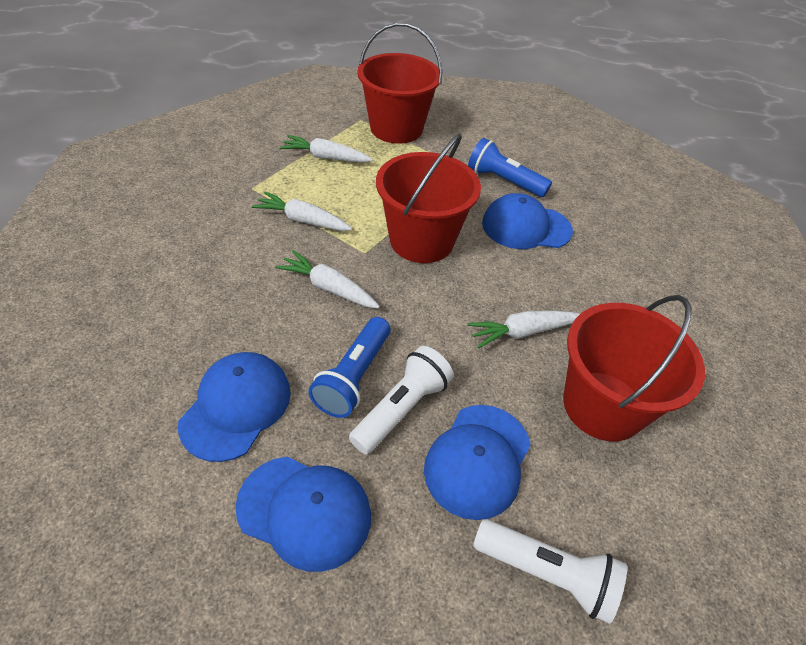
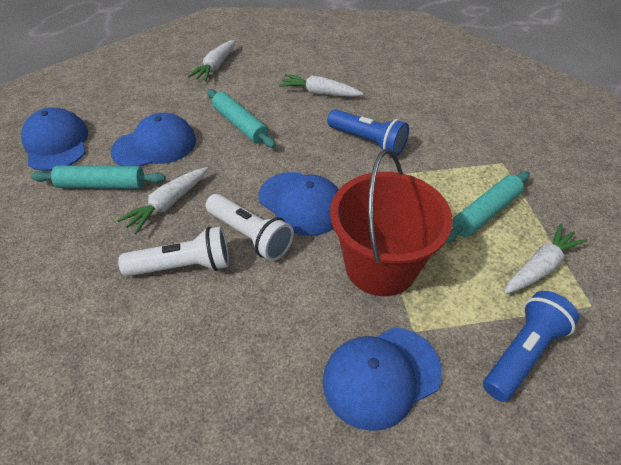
red bucket: 3 -> 1
turquoise rolling pin: 0 -> 3

